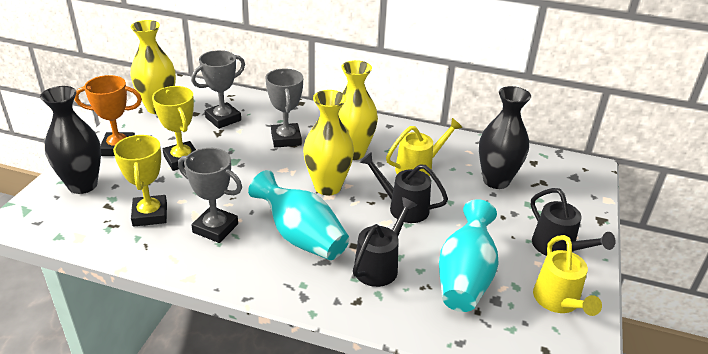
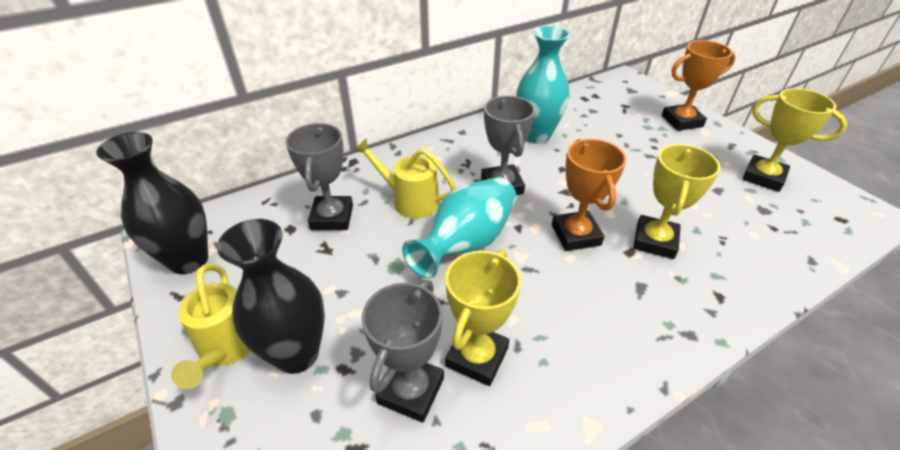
black watering can: 3 -> 0
orange trophy: 1 -> 2
yellow trophy: 2 -> 3
yellow vase: 3 -> 0

